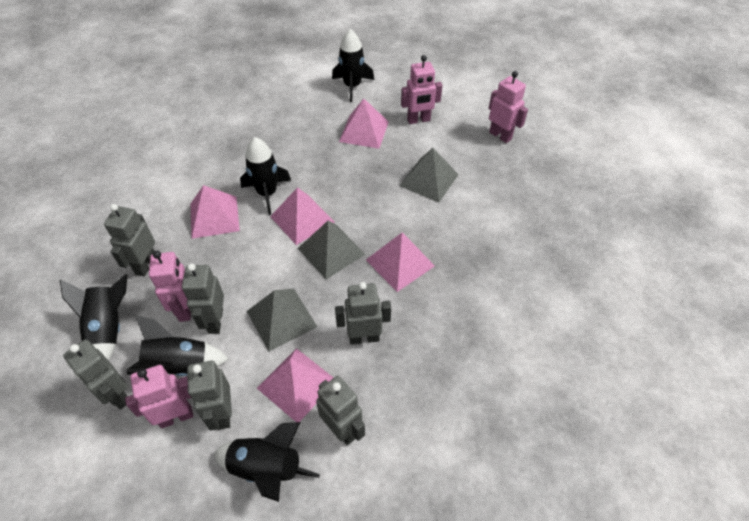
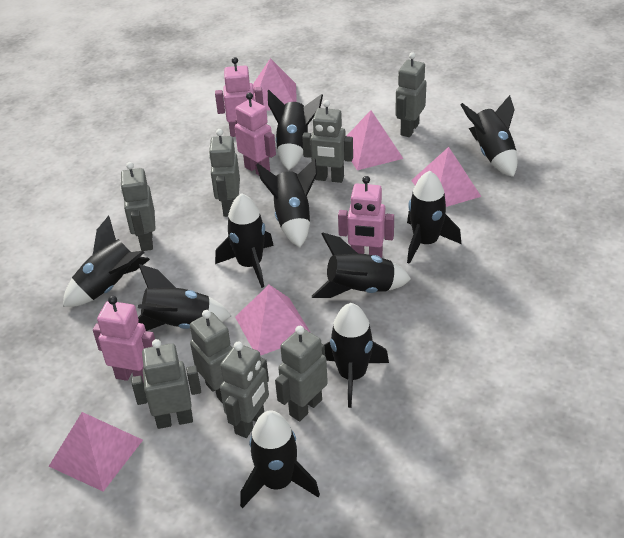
black rocket: 5 -> 10
grey pyramid: 3 -> 0
grey robot: 6 -> 8

